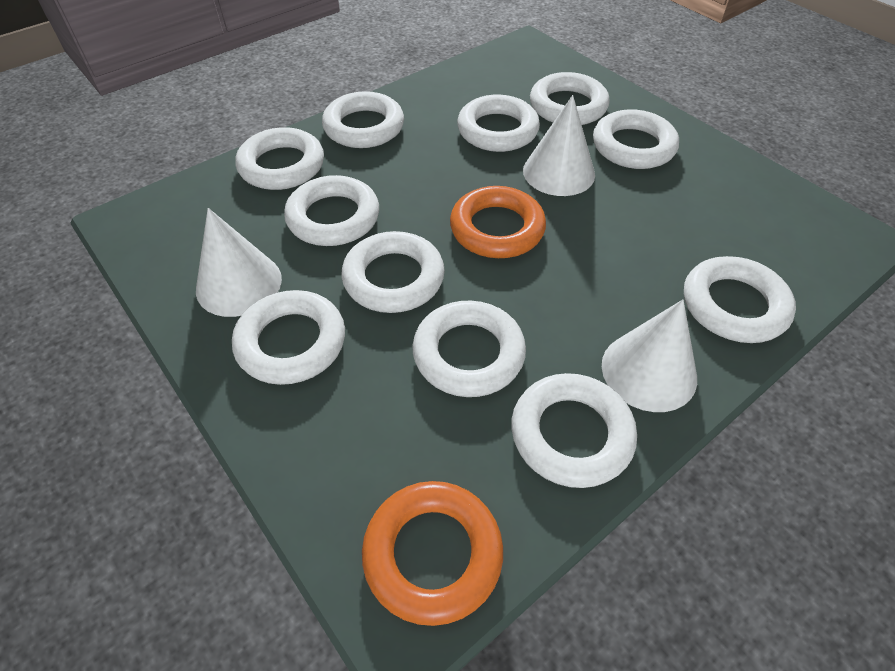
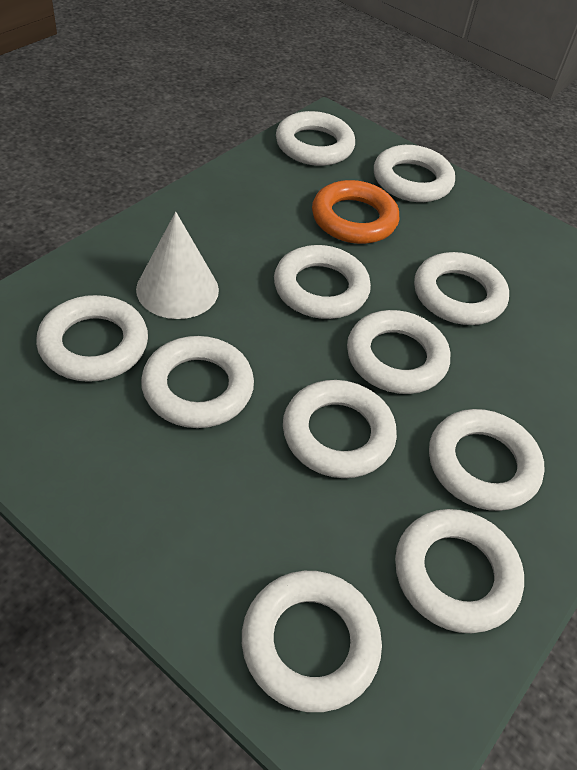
orange ring: 2 -> 1
white cone: 3 -> 1

